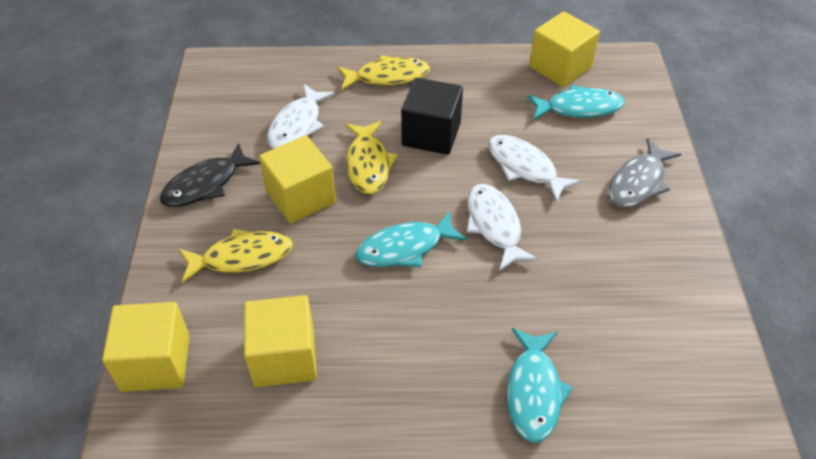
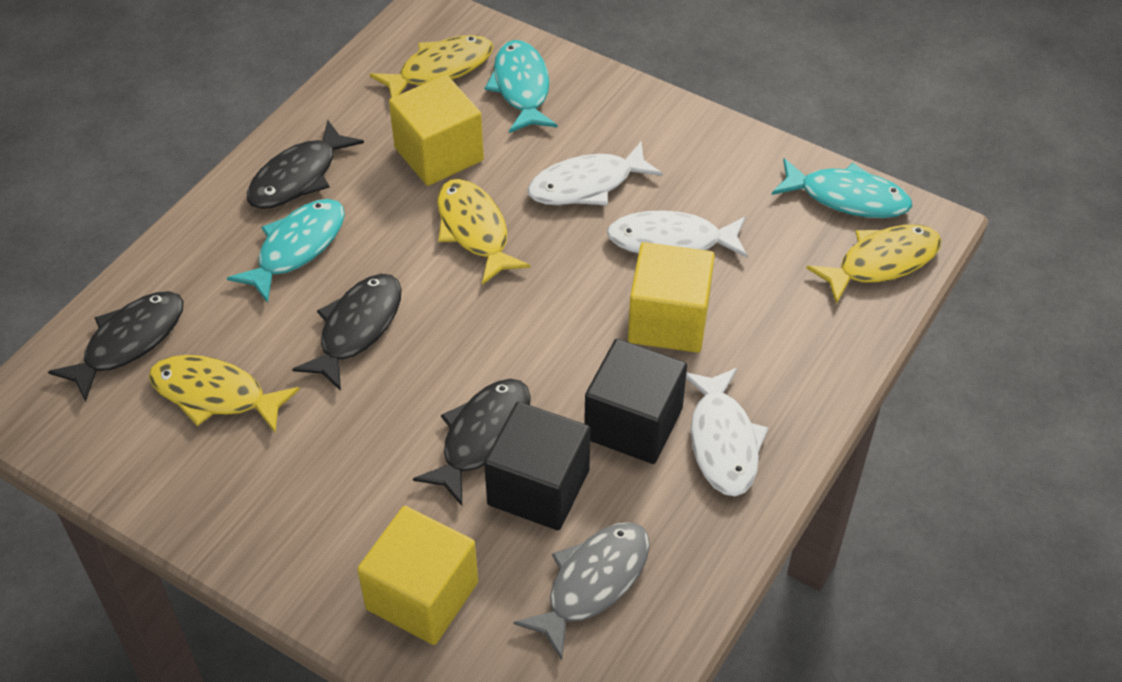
black cube: 1 -> 2
black fish: 1 -> 4
yellow cube: 4 -> 3
yellow fish: 3 -> 4

